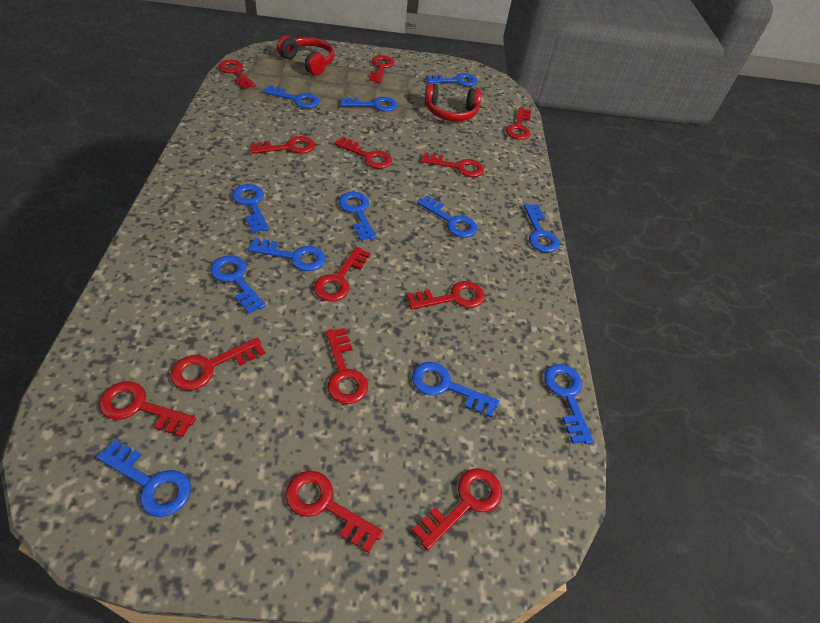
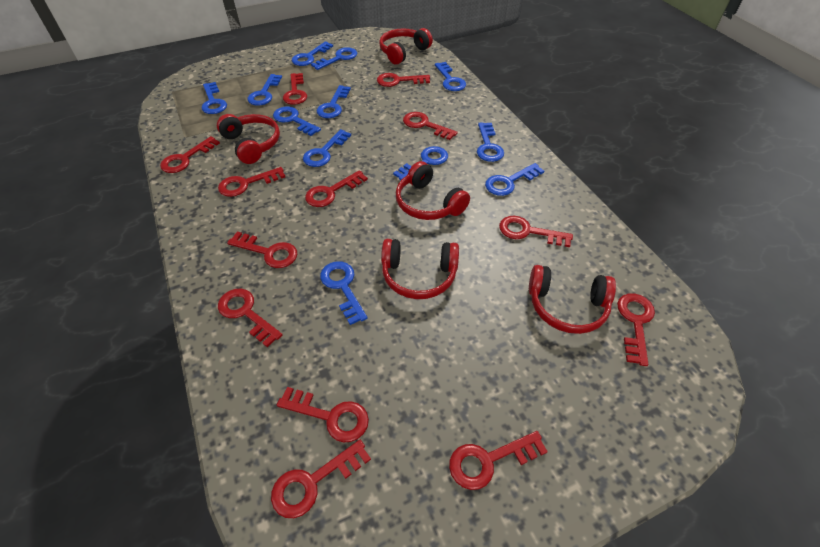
red headphones: 2 -> 5

